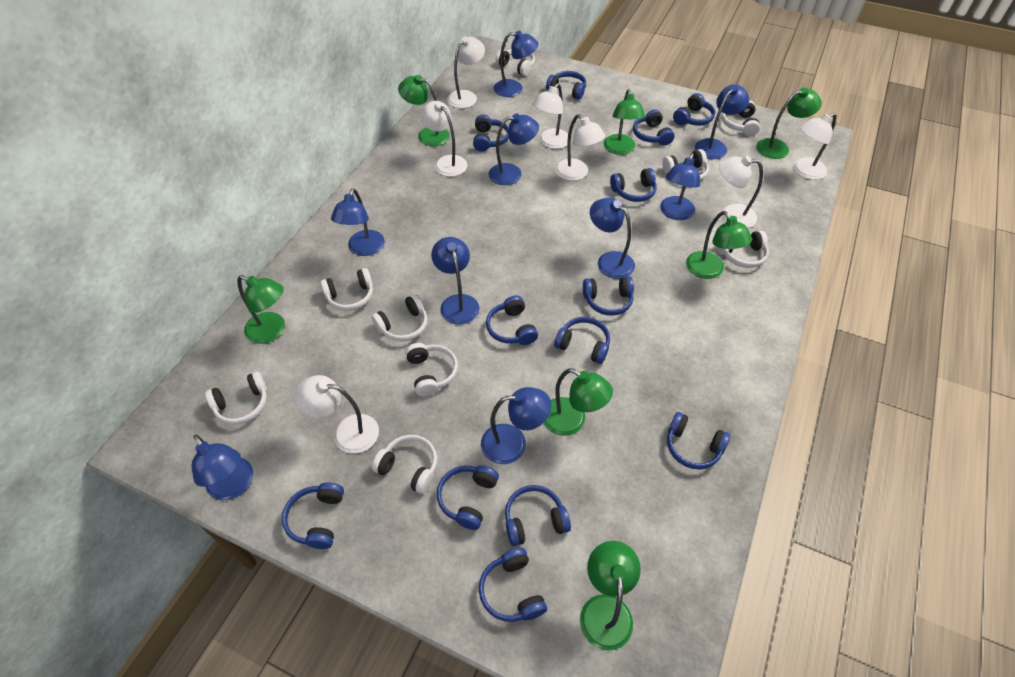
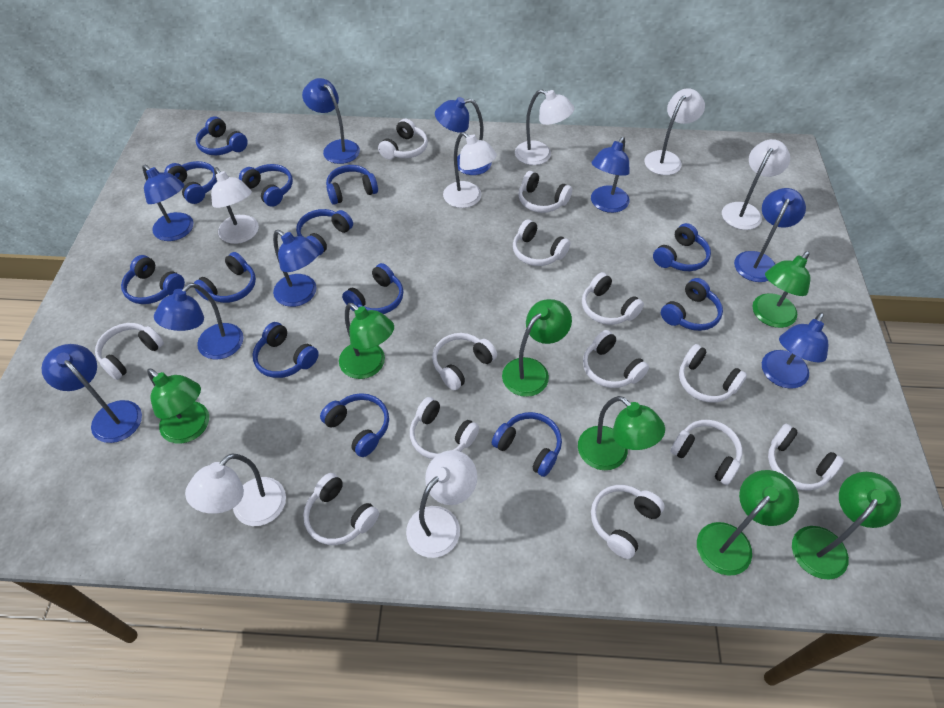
white headphones: 9 -> 13

